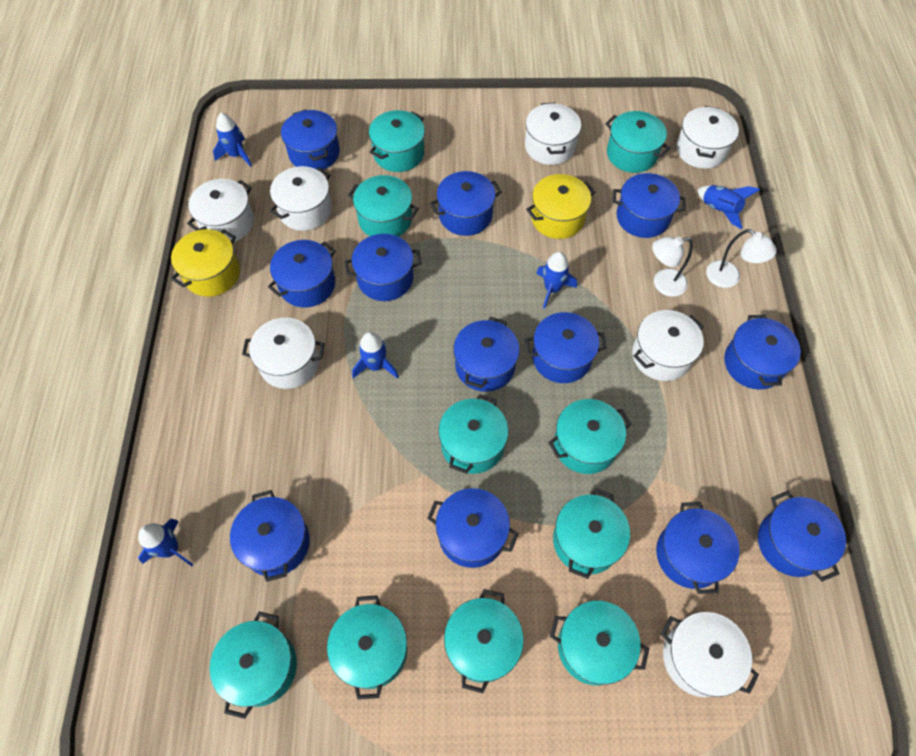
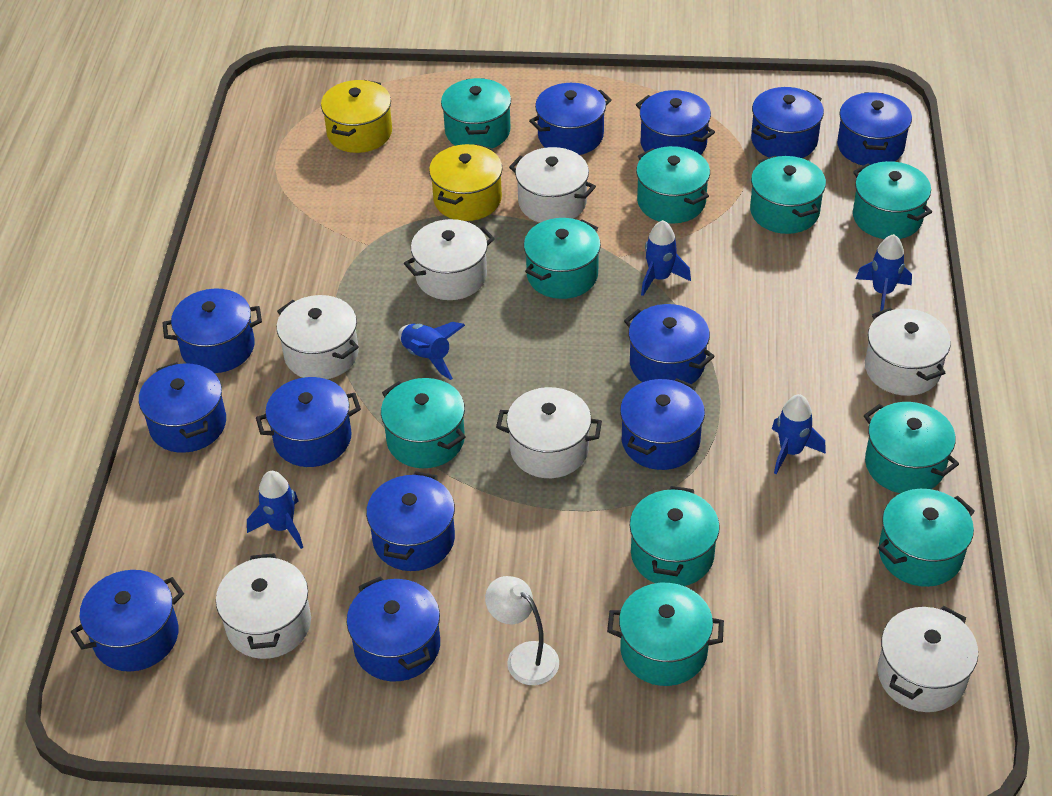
white lamp: 2 -> 1

